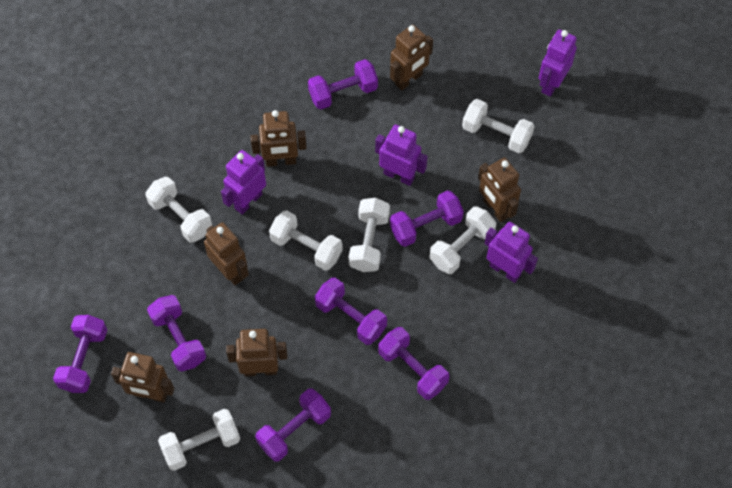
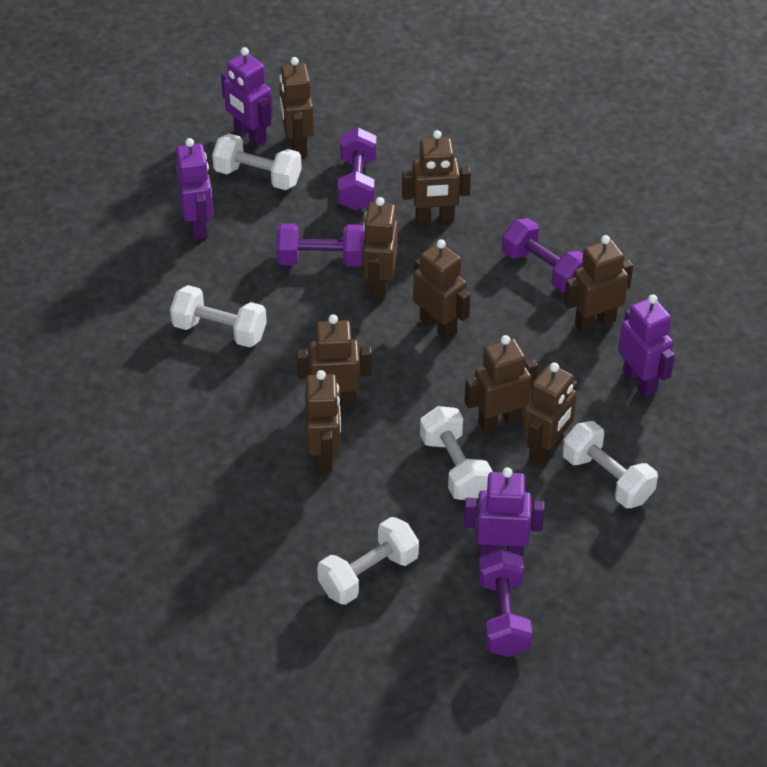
brown robot: 6 -> 9
purple dumbbell: 7 -> 4
white dumbbell: 6 -> 5

